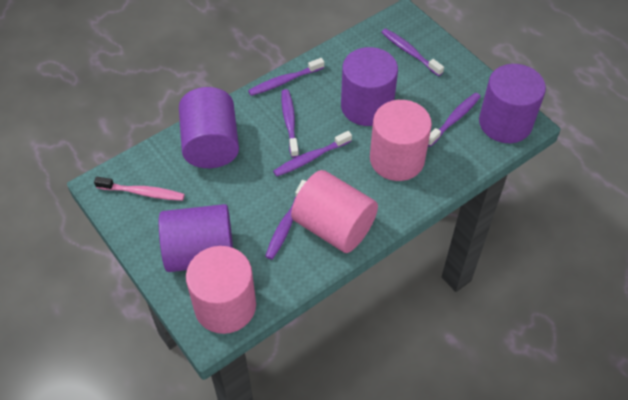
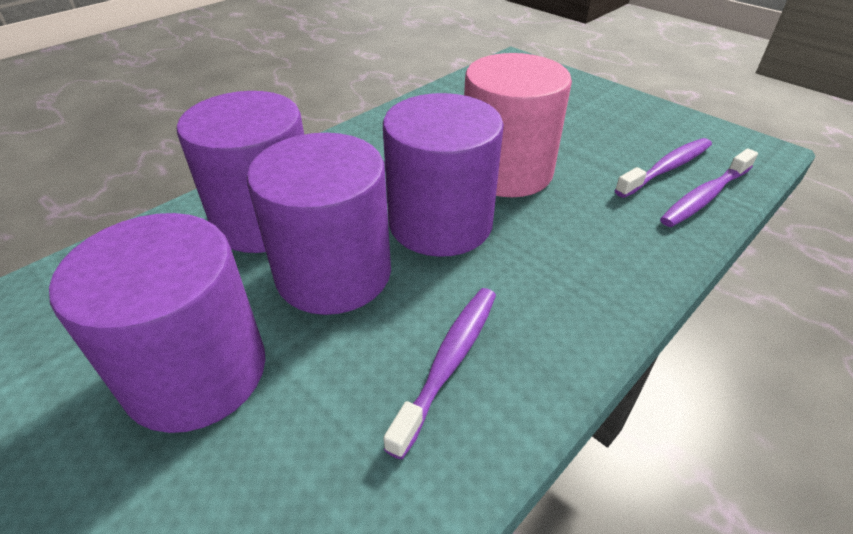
pink cylinder: 3 -> 1
pink toothbrush: 1 -> 0
purple toothbrush: 6 -> 3

